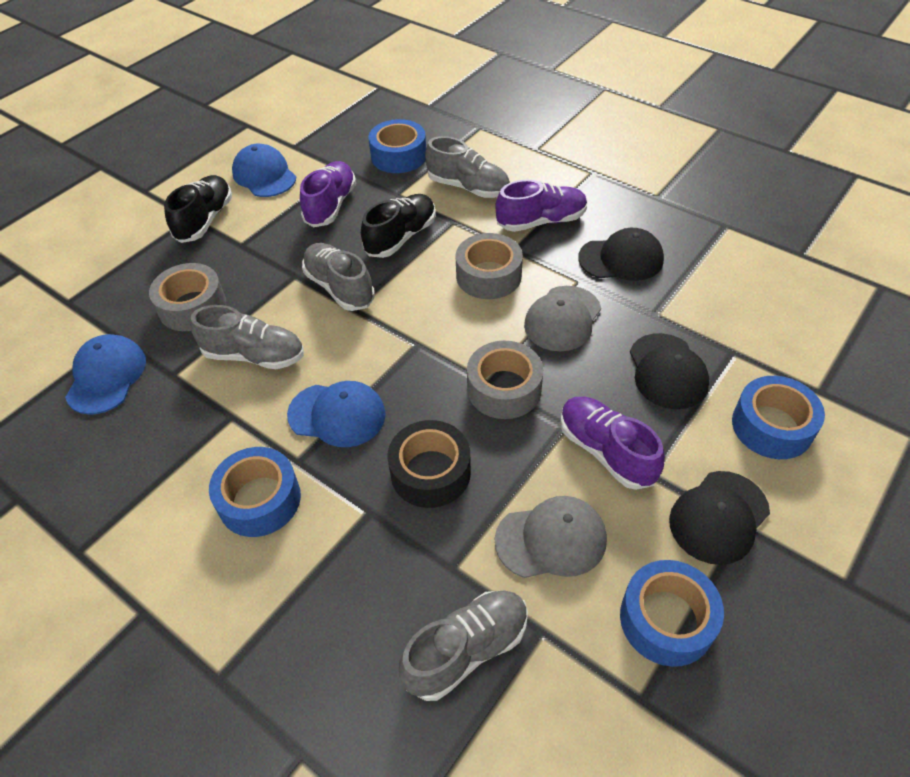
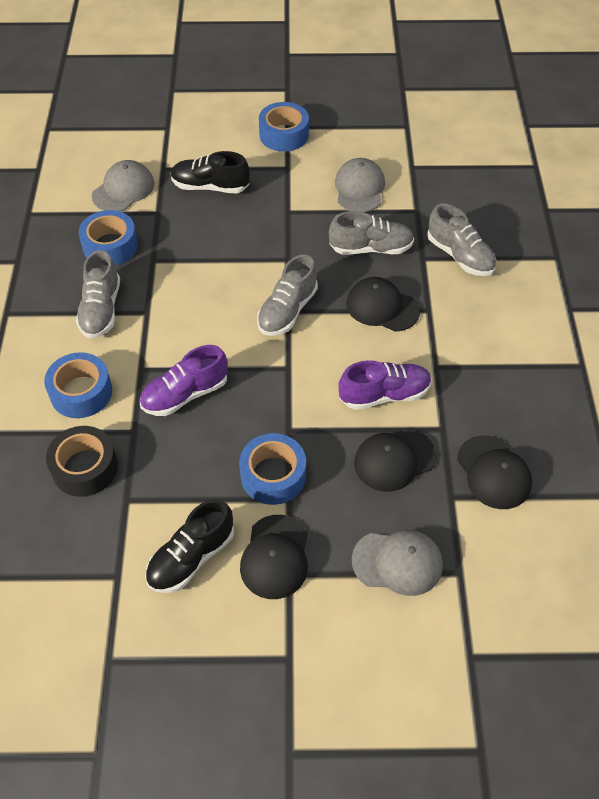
black cap: 3 -> 4
blue cap: 3 -> 0
grey cap: 2 -> 3
grey tape: 3 -> 0
purple shoe: 3 -> 2

